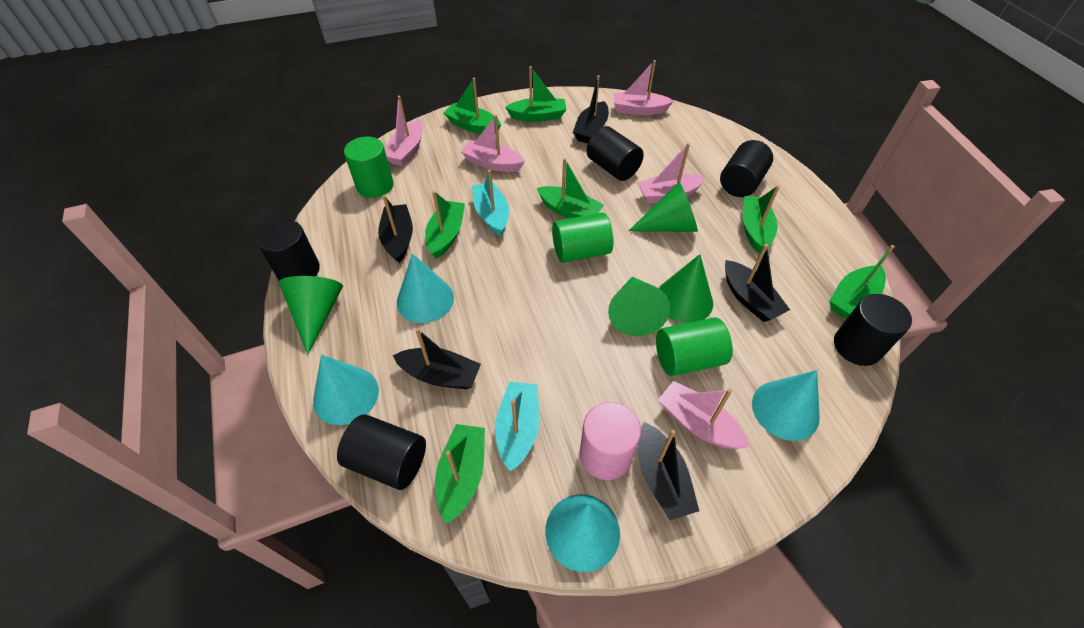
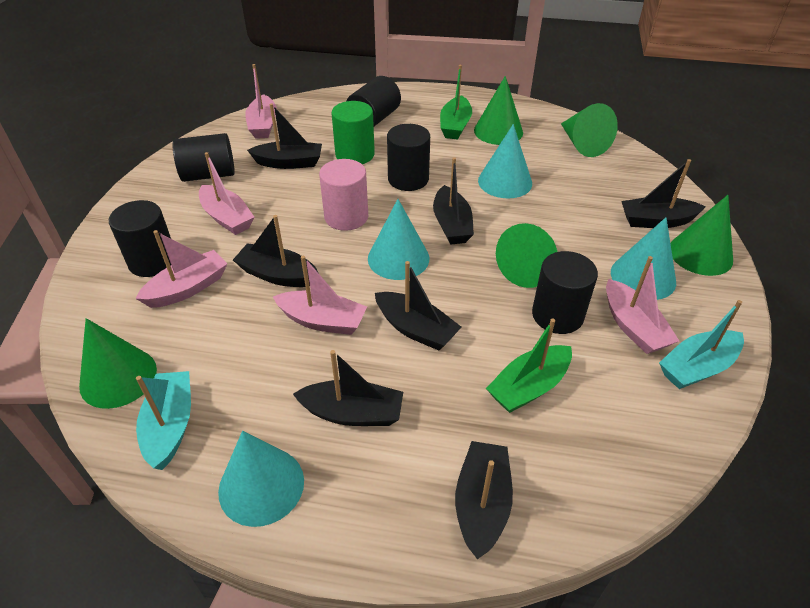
black boat: 5 -> 7
green boat: 7 -> 2
green cone: 4 -> 5
green cylinder: 3 -> 1

